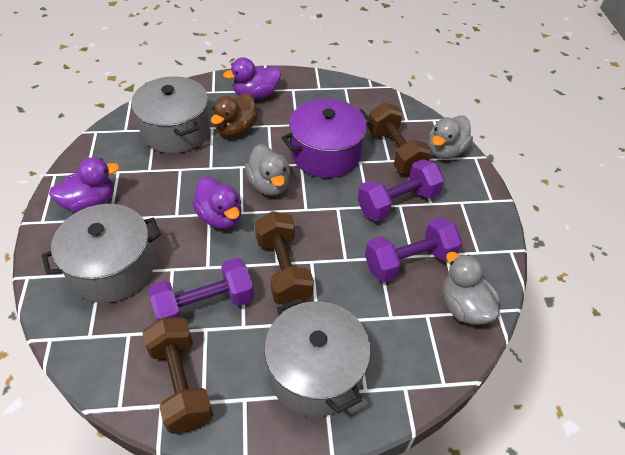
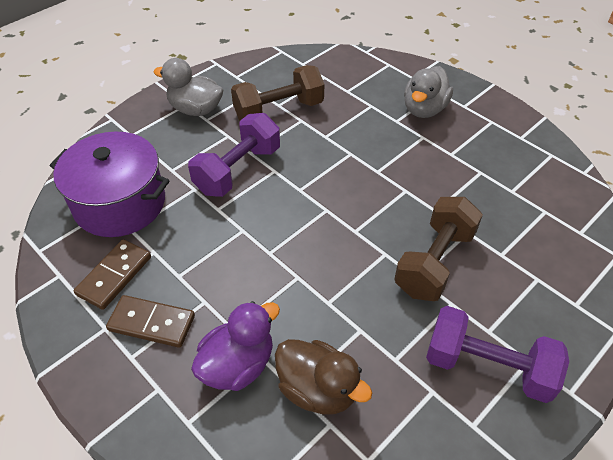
brown domino: 0 -> 2
brown dumbbell: 3 -> 2
grey duck: 3 -> 2
grey pot: 3 -> 0
purple duck: 3 -> 1
purple dumbbell: 3 -> 2

